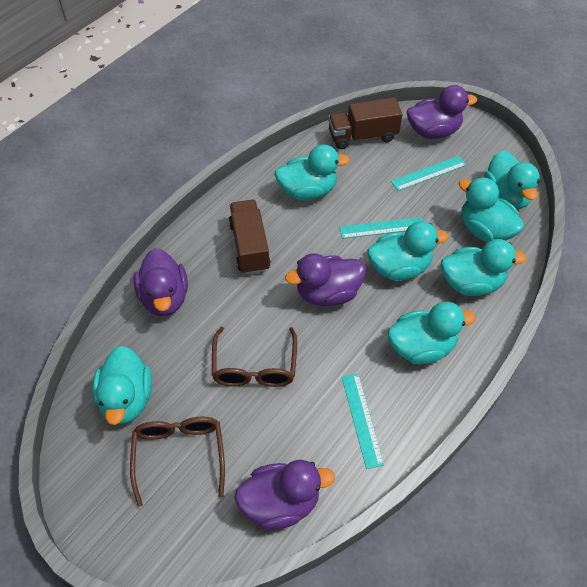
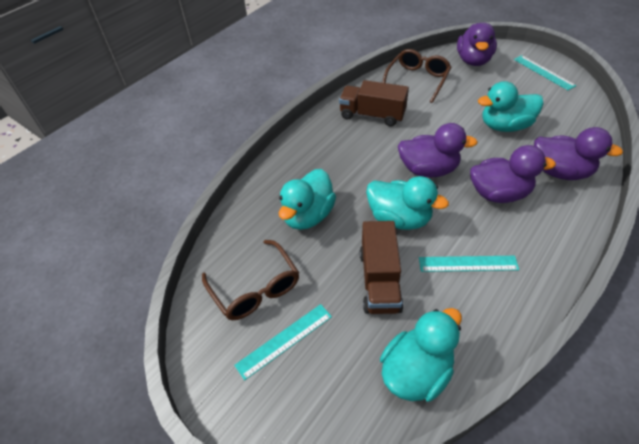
turquoise duck: 7 -> 4

